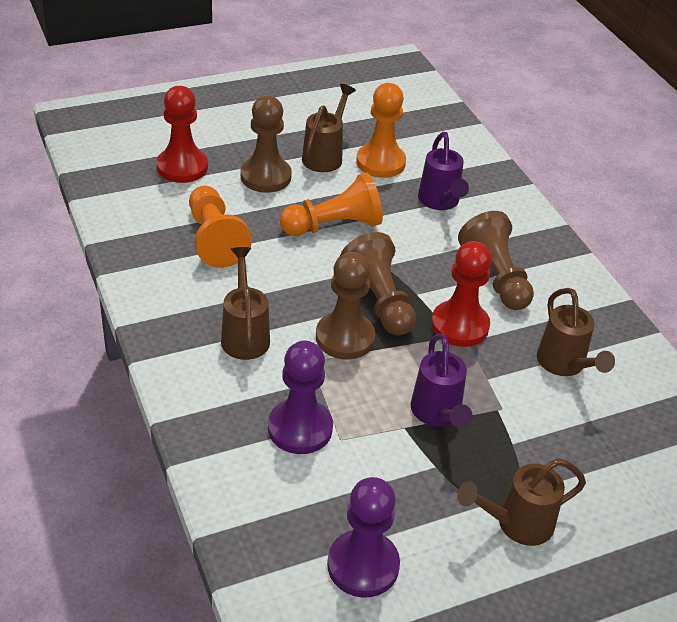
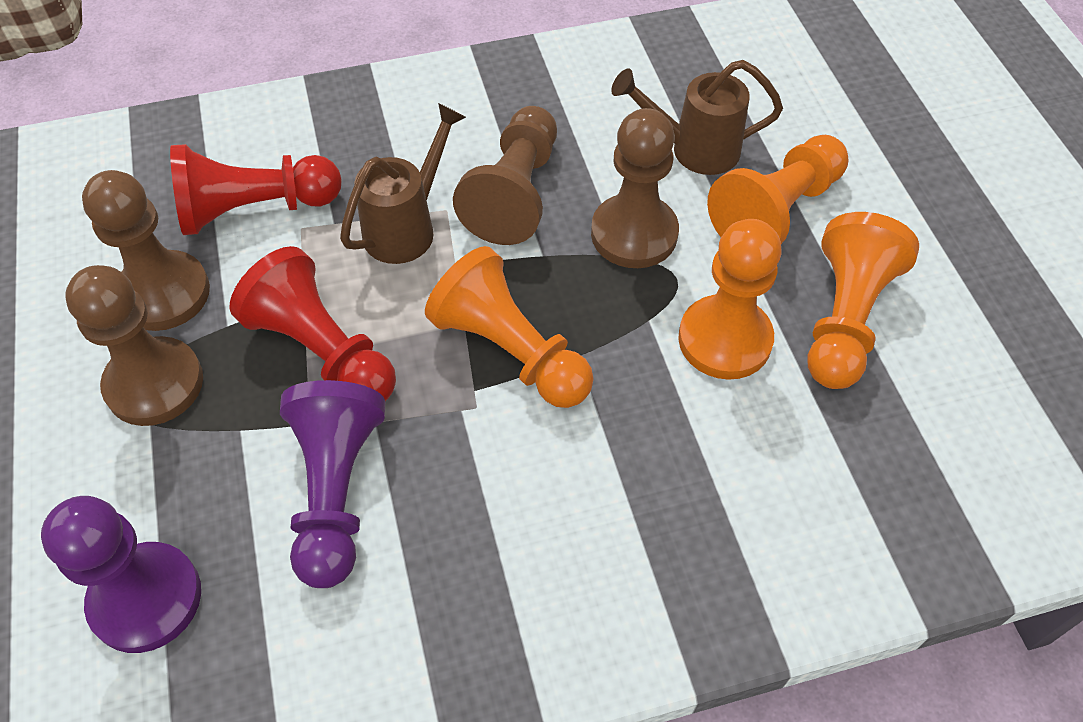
brown watering can: 4 -> 2
orange pawn: 3 -> 4
purple watering can: 2 -> 0

